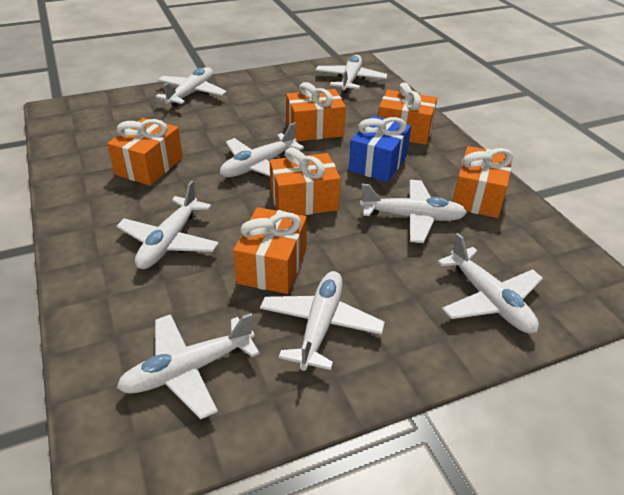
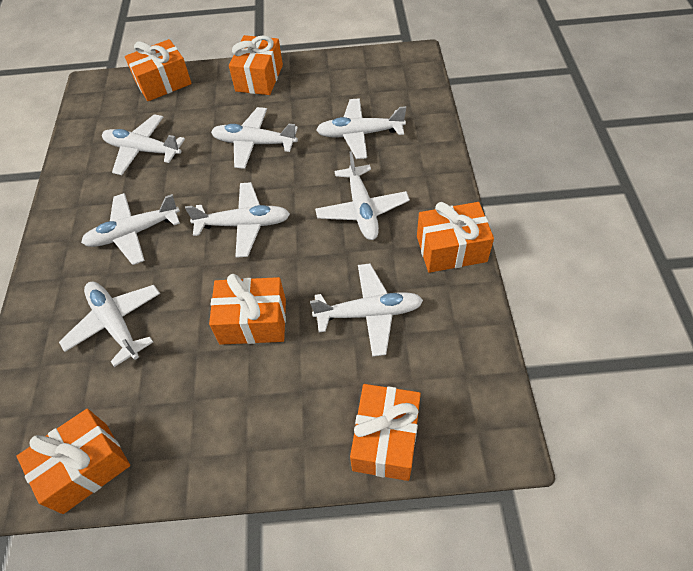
blue gift: 1 -> 0

